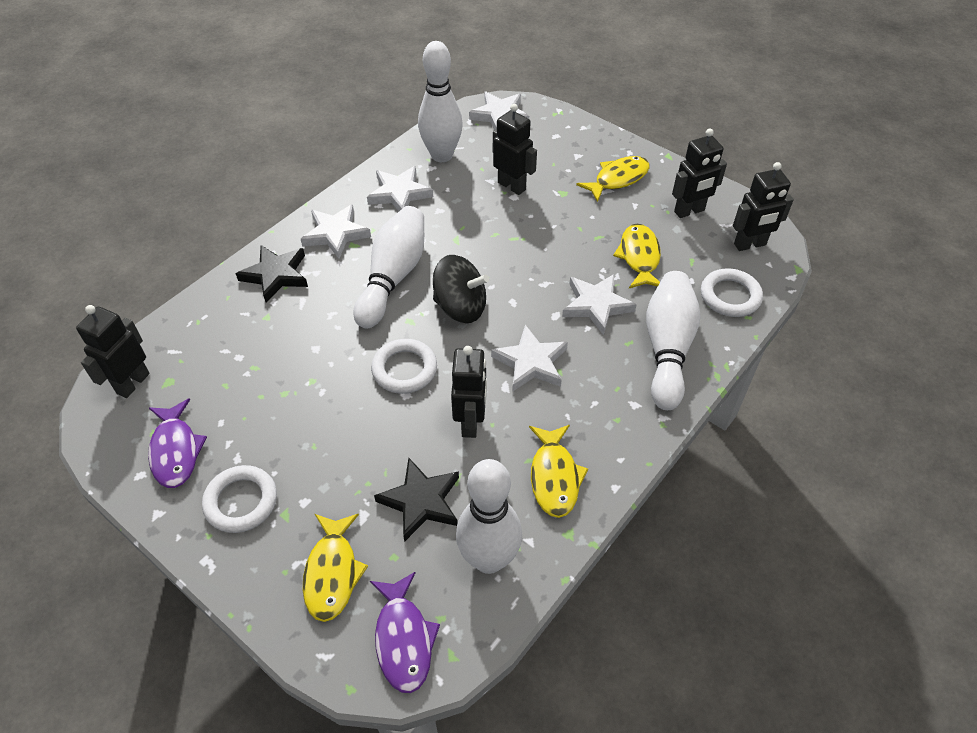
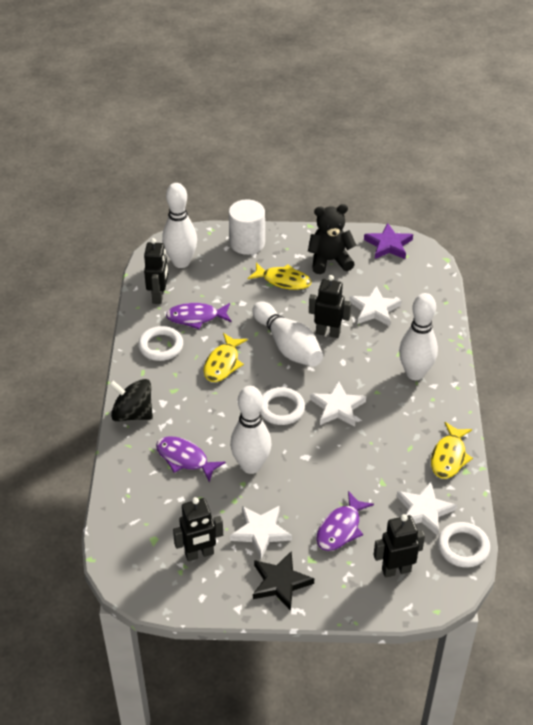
black robot: 5 -> 4
black star: 2 -> 1
black teddy bear: 0 -> 1
purple fish: 2 -> 3
purple star: 0 -> 1
white cylinder: 0 -> 1
white star: 5 -> 4
yellow fish: 4 -> 3

